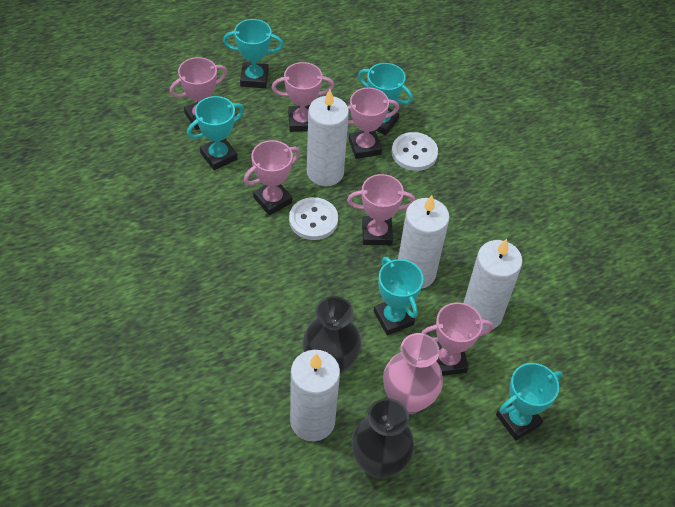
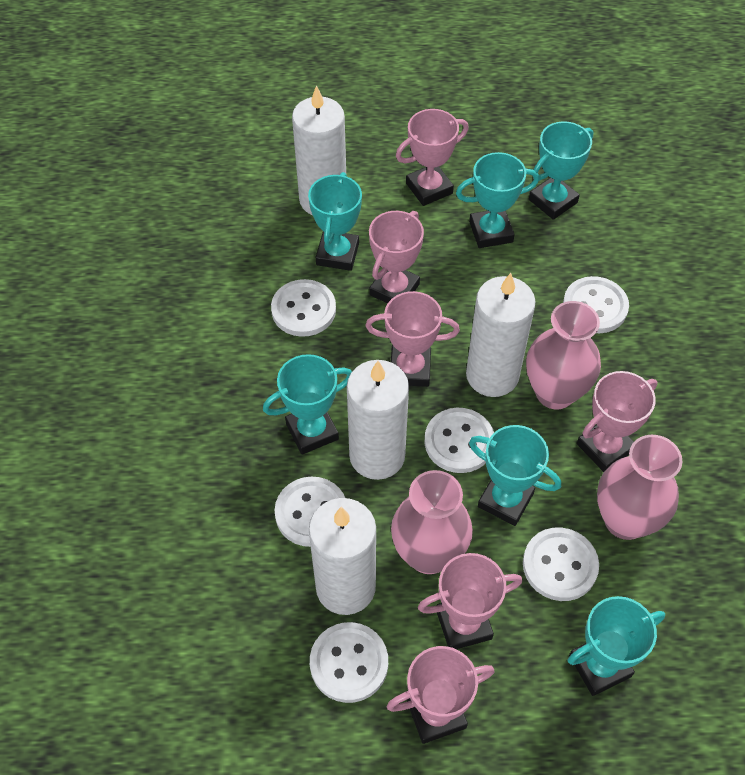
black vase: 2 -> 0
pink vase: 1 -> 3
turquoise trophy: 5 -> 6
white button: 2 -> 6

